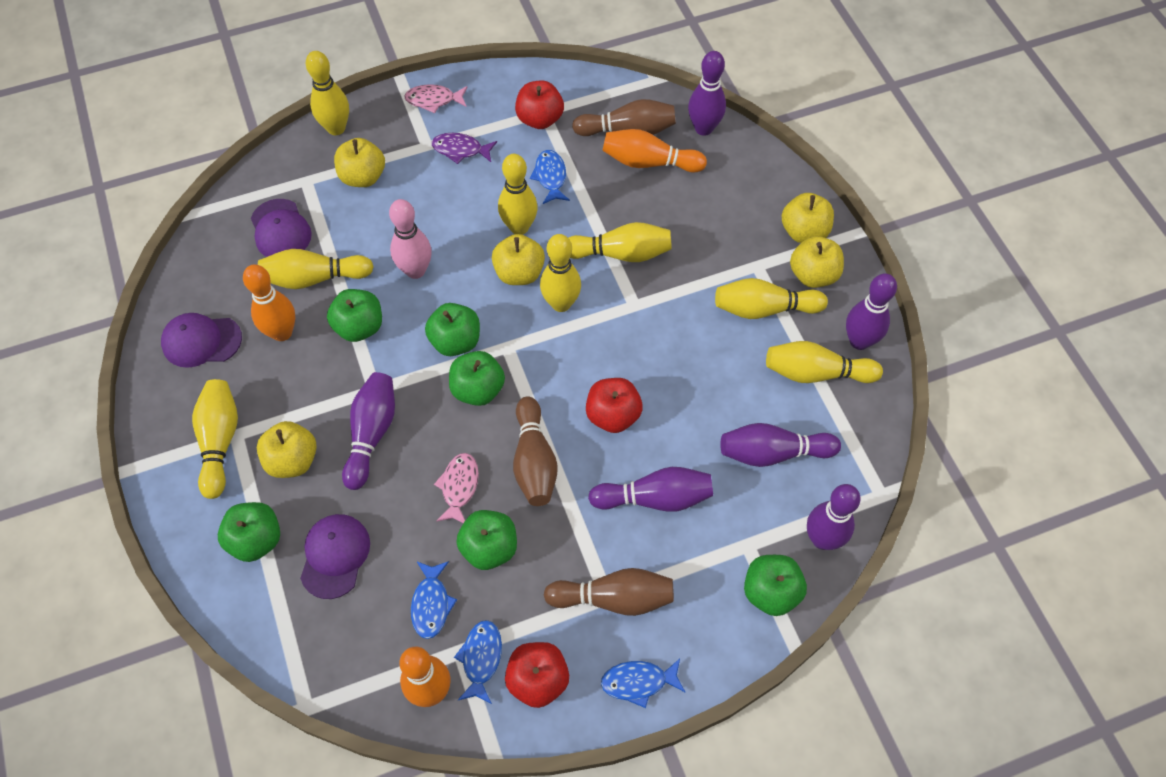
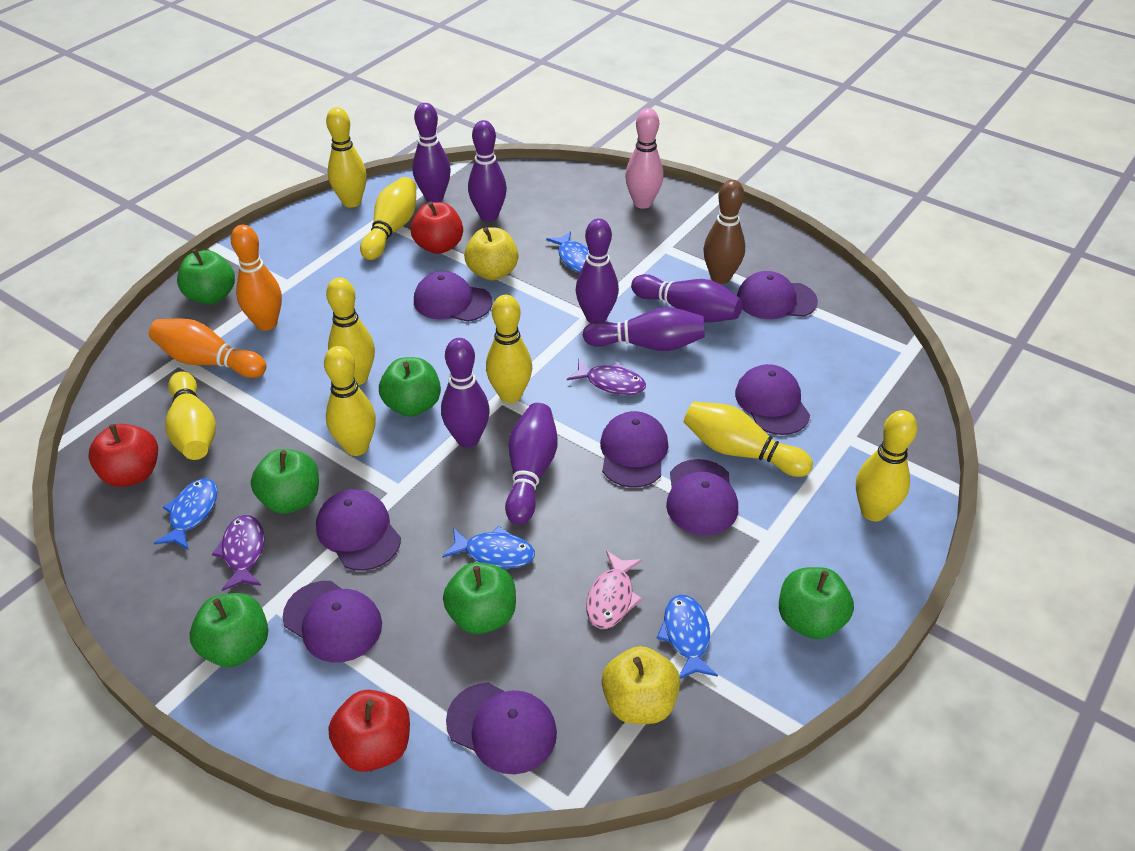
brown bowling pin: 3 -> 1
orange bowling pin: 3 -> 2
pink fish: 2 -> 1
purple bowling pin: 6 -> 7
purple cap: 3 -> 8
purple fish: 1 -> 2
yellow apple: 5 -> 2

